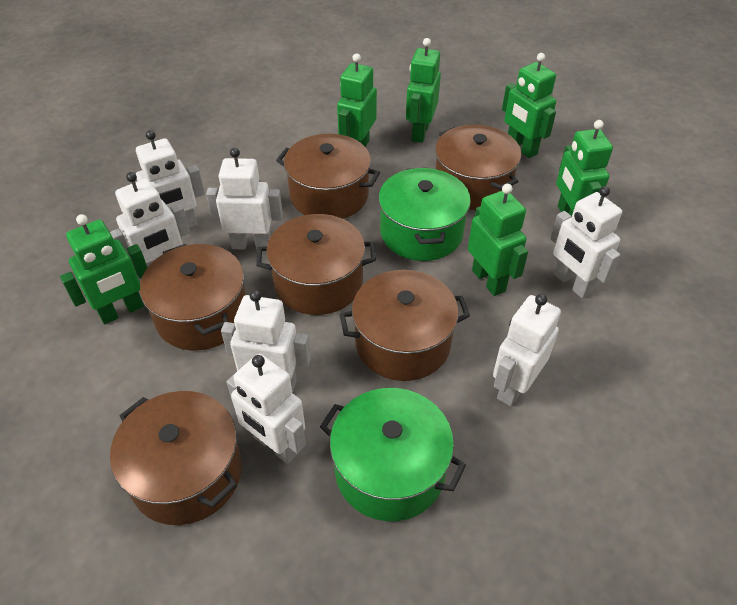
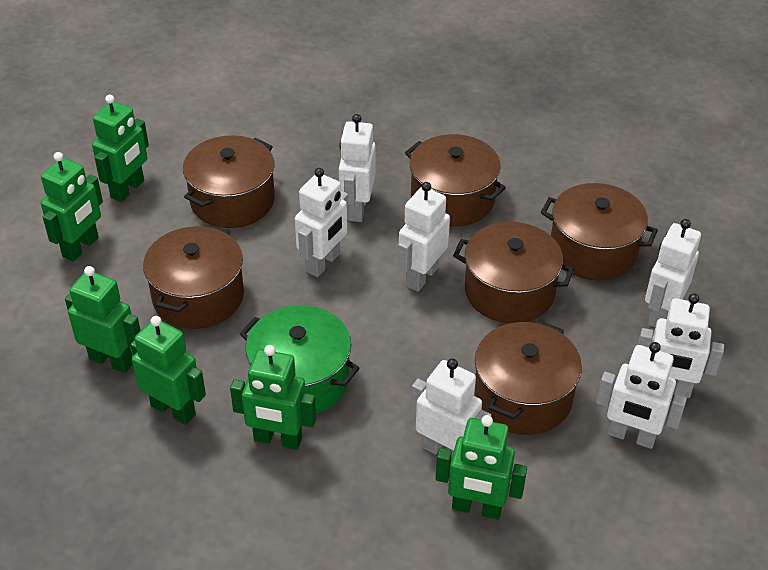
green pot: 2 -> 1

